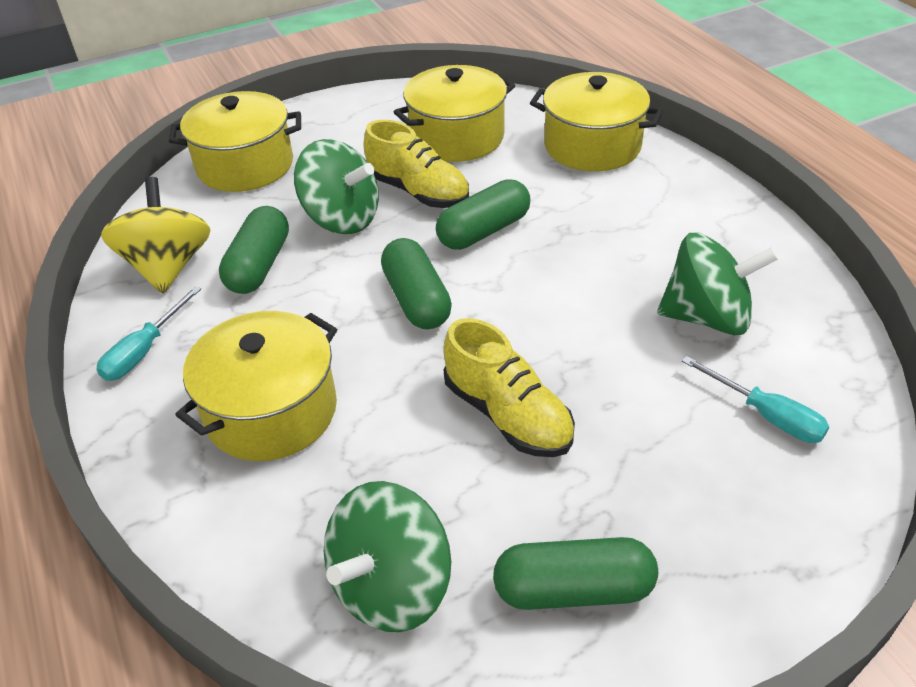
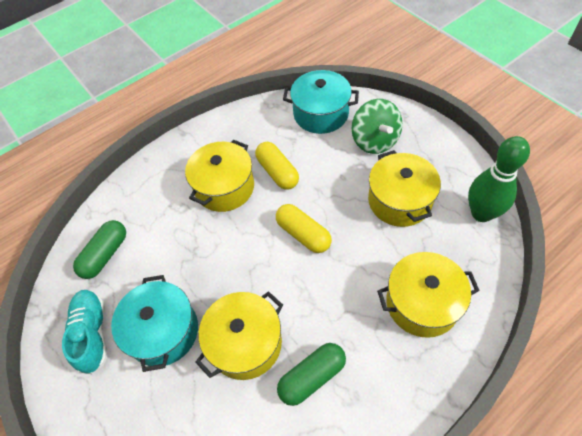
green bowling pin: 0 -> 1
green capsule: 4 -> 2
green spinning top: 3 -> 1
turquoise pot: 0 -> 2
turquoise screwdriver: 2 -> 0
turquoise shoe: 0 -> 1
yellow capsule: 0 -> 2
yellow shoe: 2 -> 0
yellow spinning top: 1 -> 0

